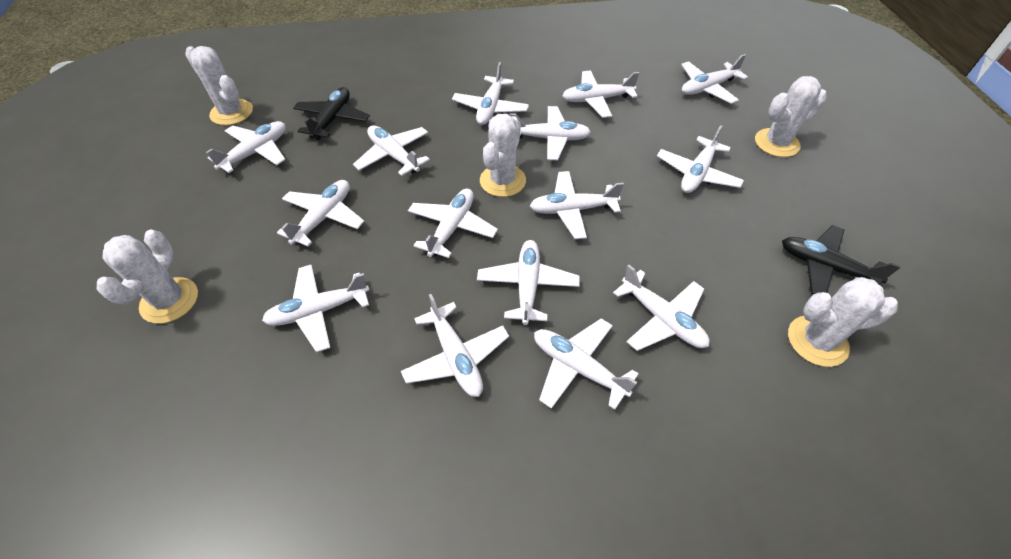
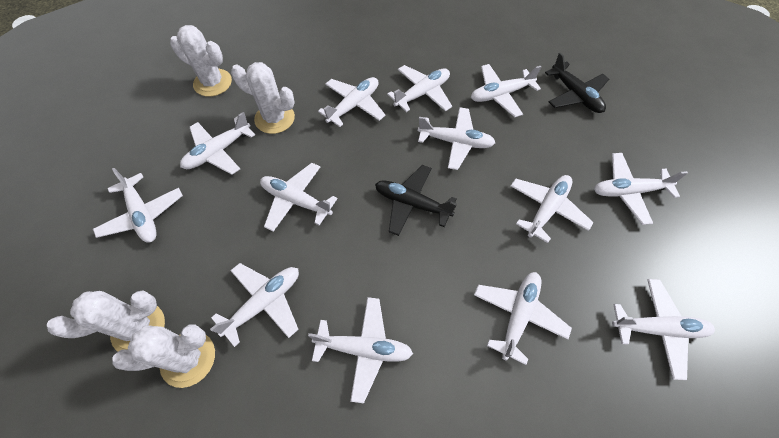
white cactus: 5 -> 4
white plane: 15 -> 13

